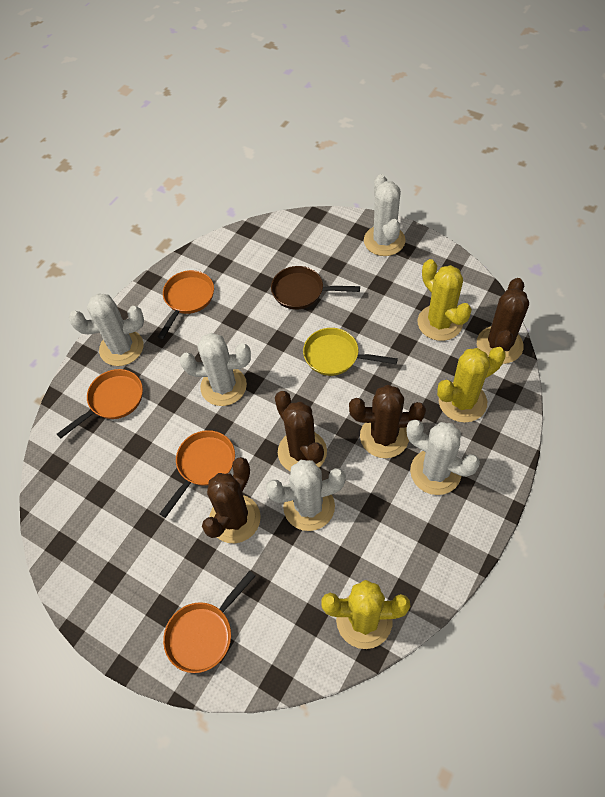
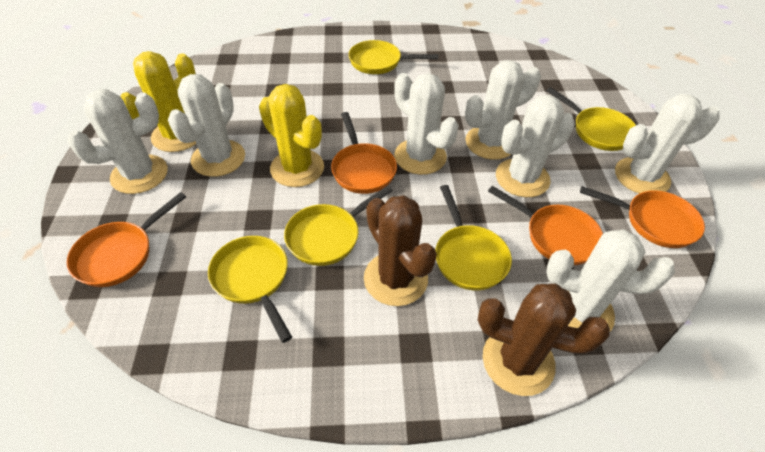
brown cactus: 4 -> 2
brown pan: 1 -> 0
white cactus: 5 -> 7
yellow cactus: 3 -> 2
yellow pan: 1 -> 5

